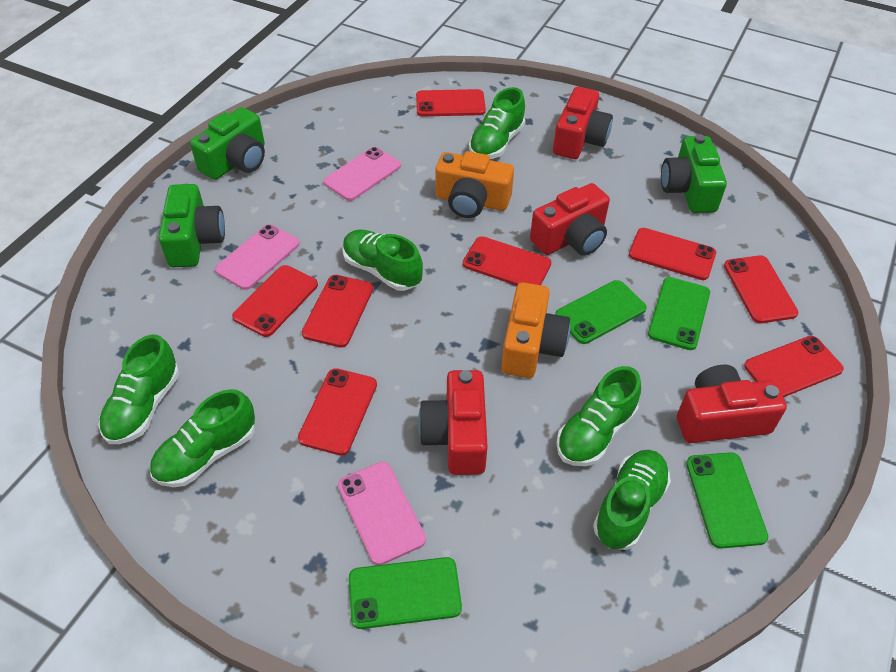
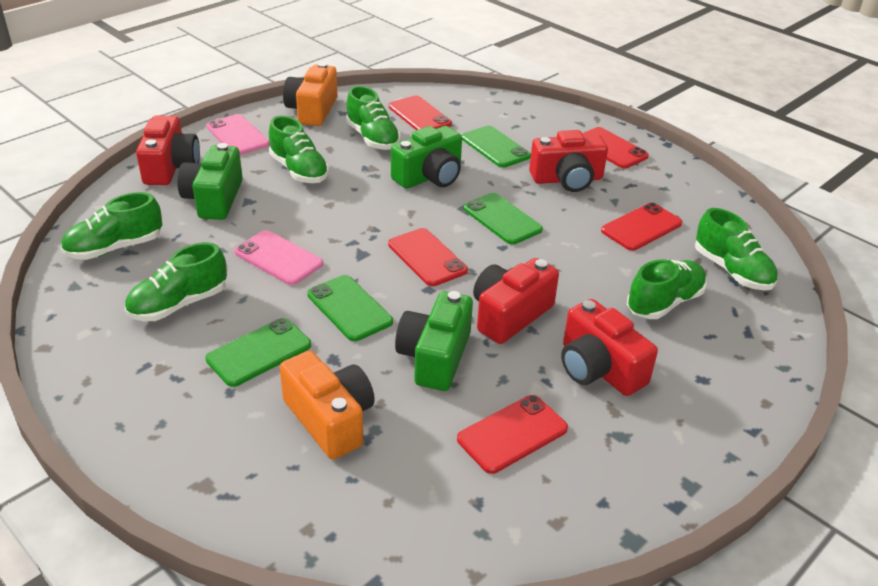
pink phone: 3 -> 2
red phone: 8 -> 5

